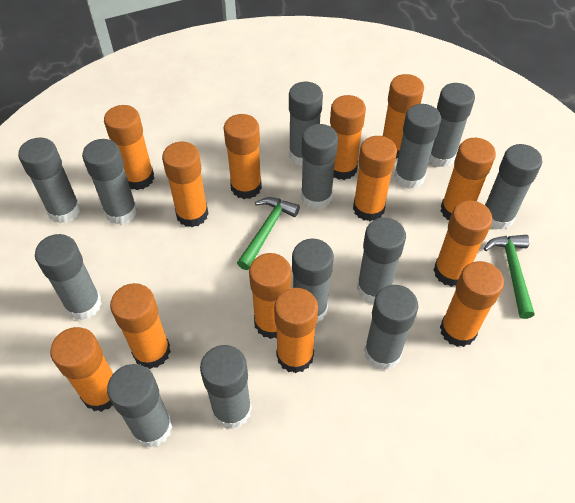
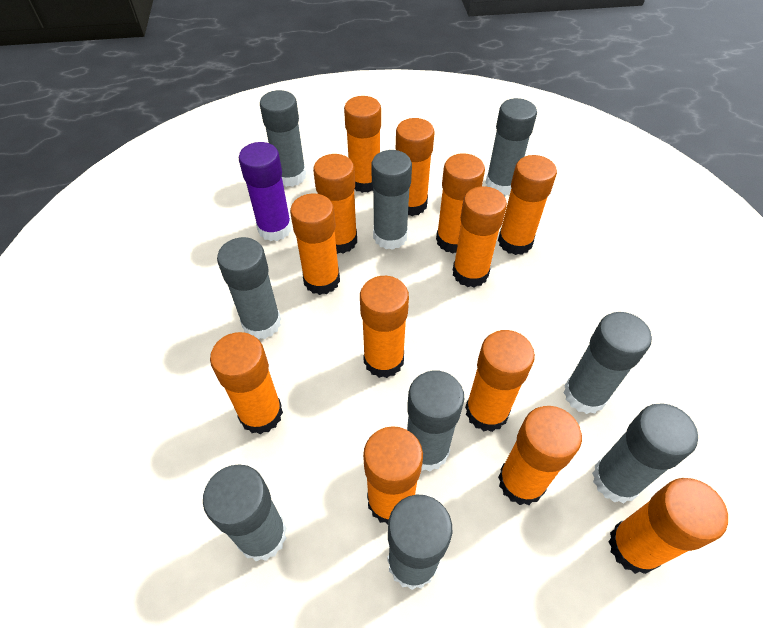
green hammer: 2 -> 0
grey glue stick: 13 -> 9
purple glue stick: 0 -> 1

